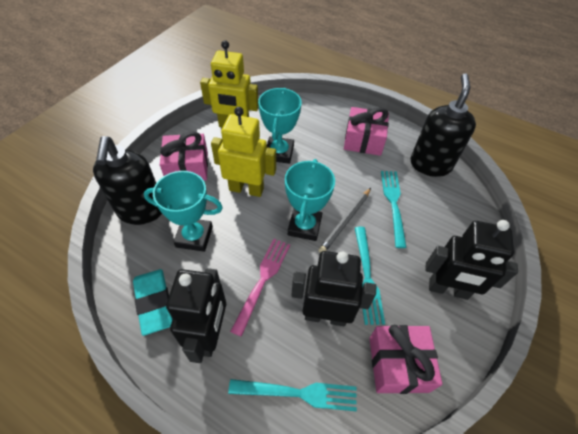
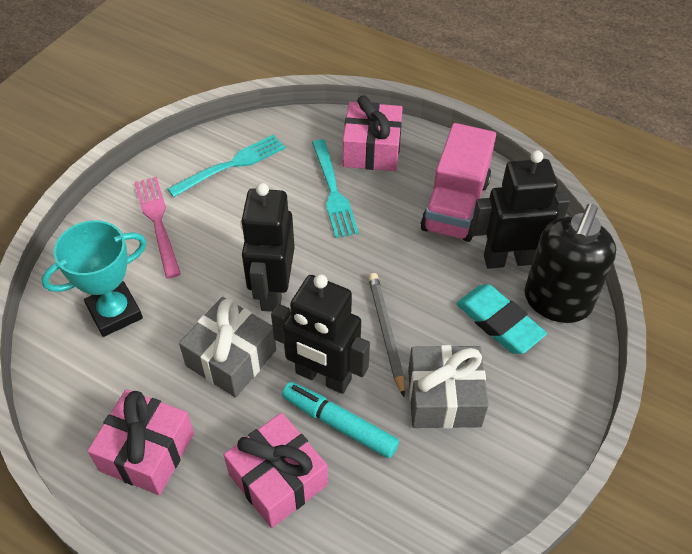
black soap dispenser: 2 -> 1
grey gift: 0 -> 2
pink truck: 0 -> 1
turquoise fork: 3 -> 2
turquoise marker: 0 -> 1
turquoise trophy: 3 -> 1
yellow robot: 2 -> 0

